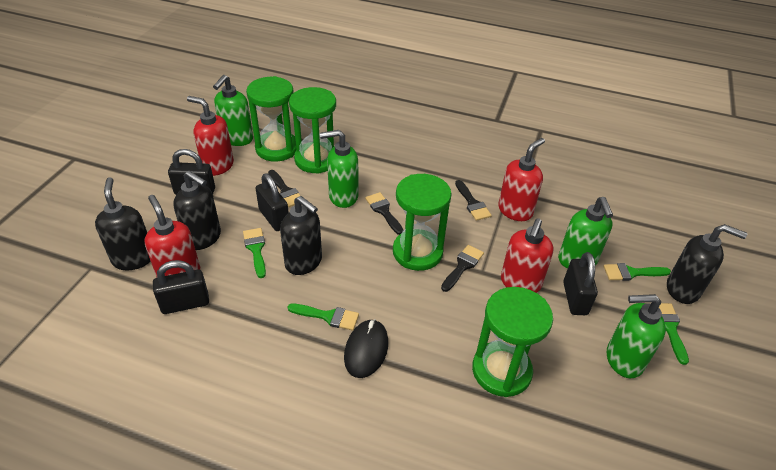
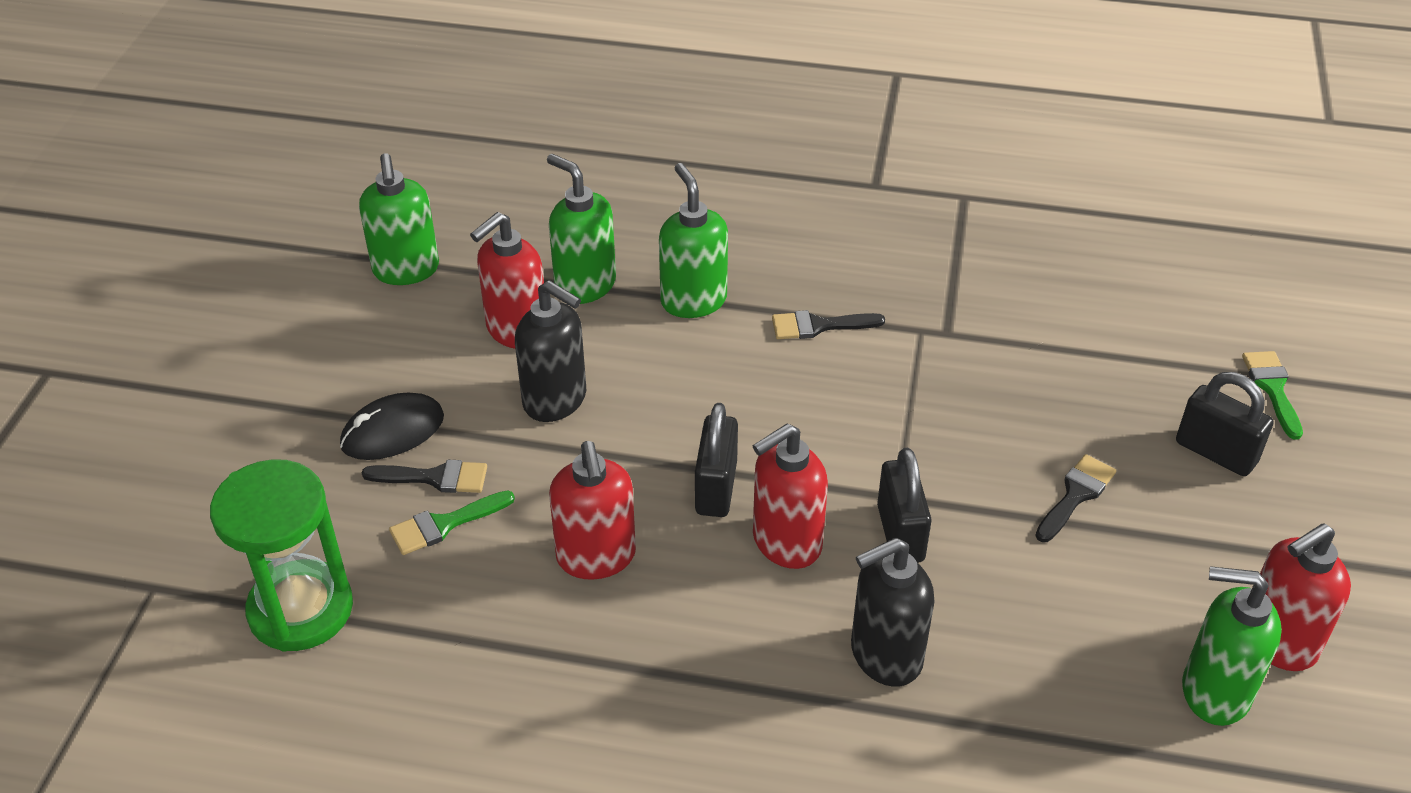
black brush: 4 -> 3
black padlock: 4 -> 3
black soap dispenser: 4 -> 2
green brush: 4 -> 2
green hourglass: 4 -> 1

